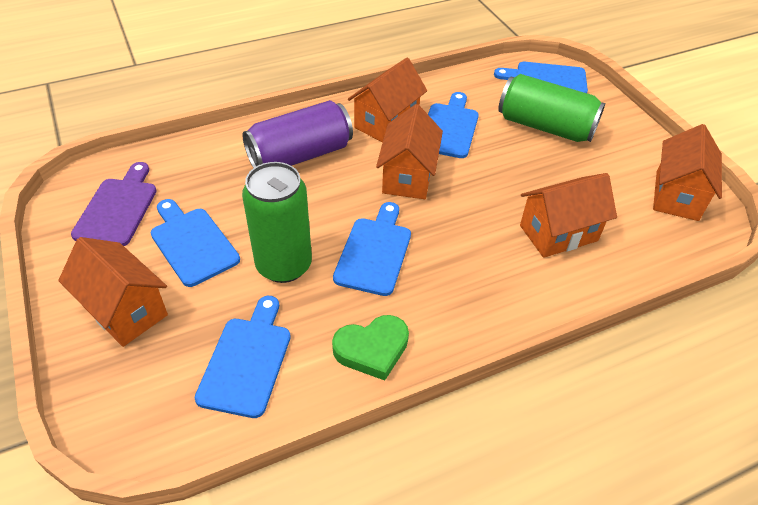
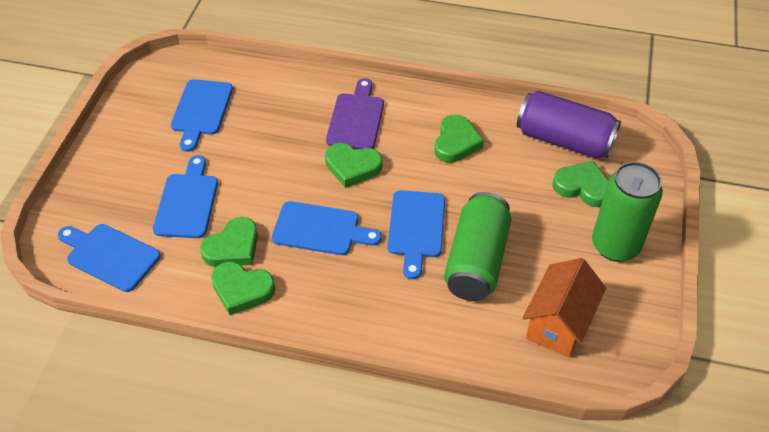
green heart: 1 -> 5
orange house: 5 -> 1

